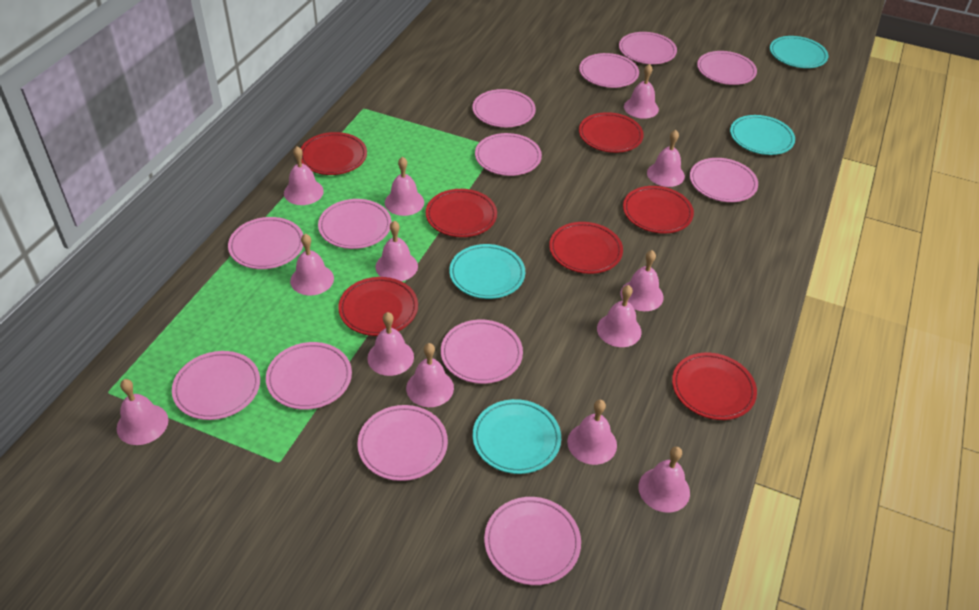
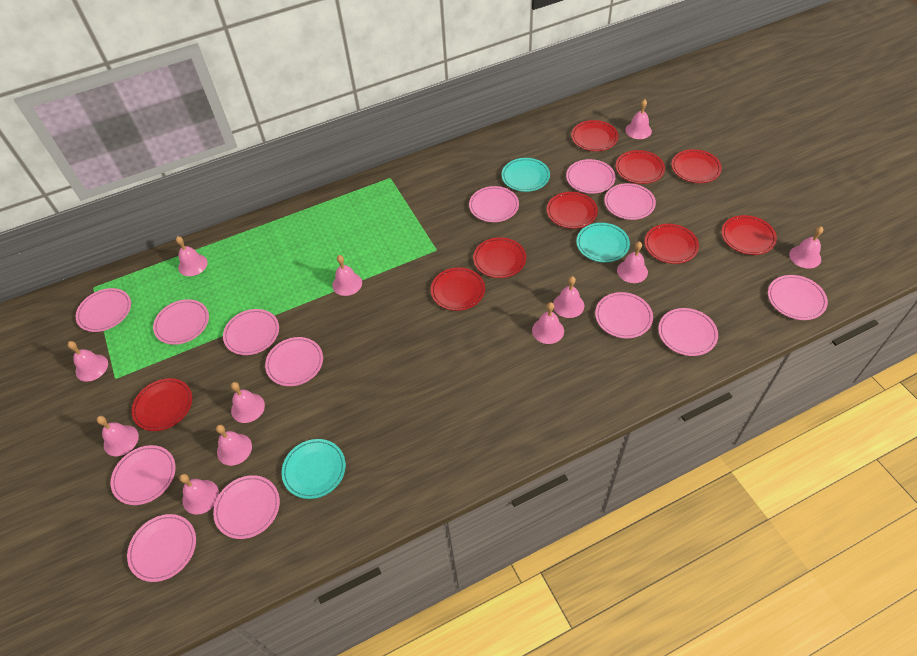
pink bell: 13 -> 12
red plate: 7 -> 9
turquoise plate: 4 -> 3

